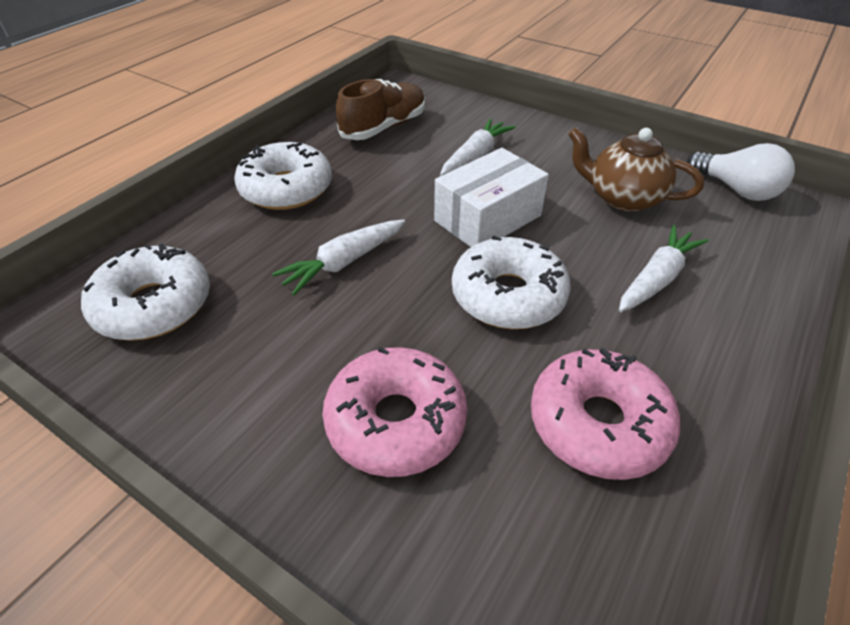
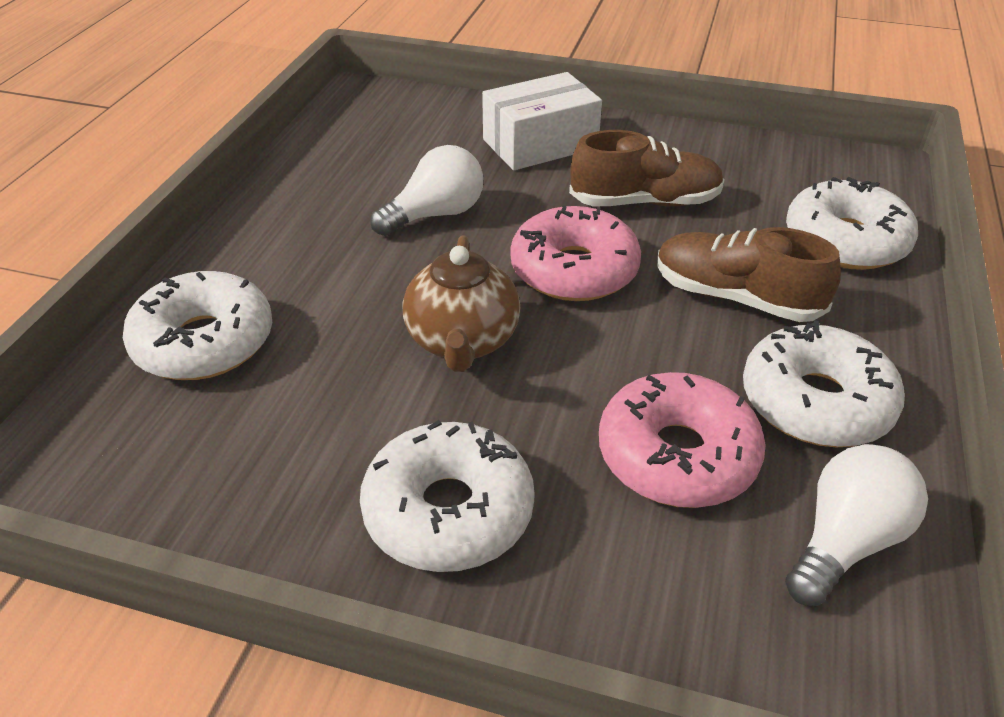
brown shoe: 1 -> 2
white carrot: 3 -> 0
white donut: 3 -> 4
white light bulb: 1 -> 2

